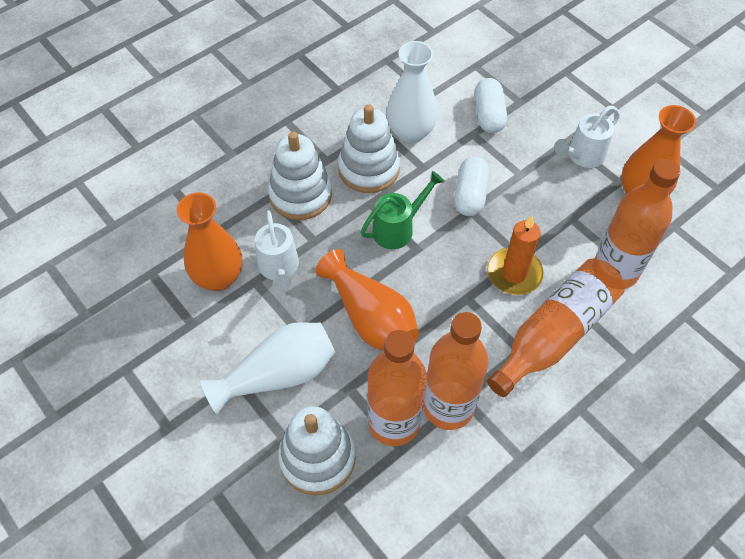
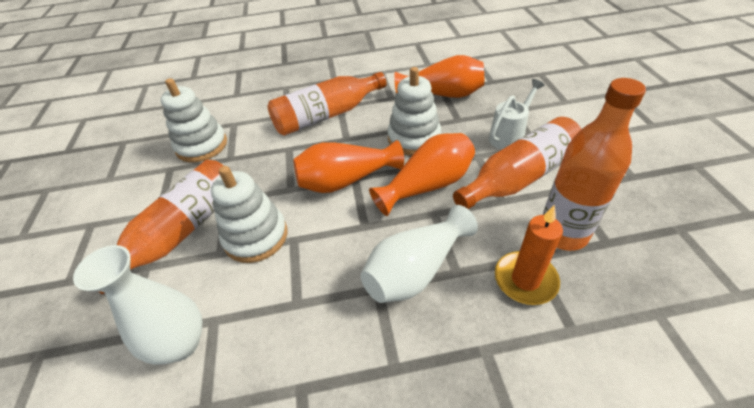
green watering can: 1 -> 0
white capsule: 2 -> 0
white watering can: 2 -> 1

